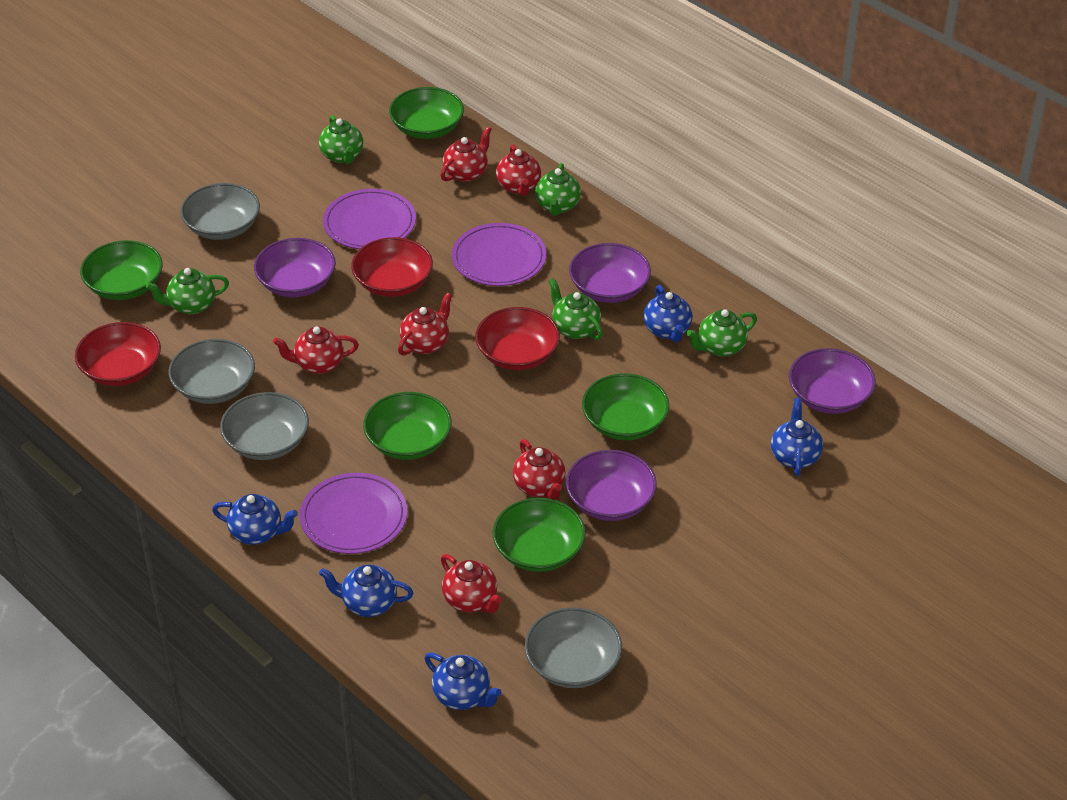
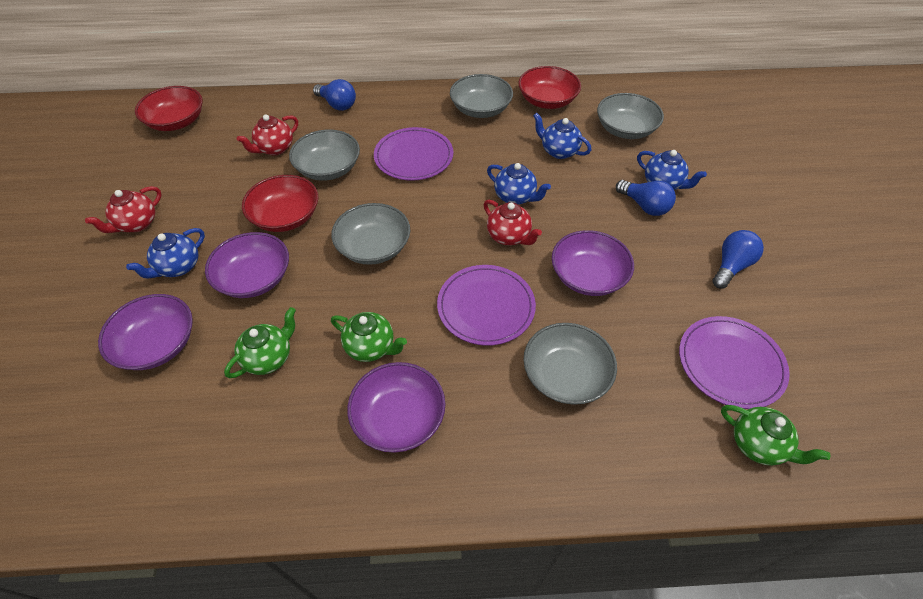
blue light bulb: 0 -> 3
blue teapot: 5 -> 4
green bowl: 5 -> 0
green teapot: 5 -> 3
grey bowl: 4 -> 5
red teapot: 6 -> 3

